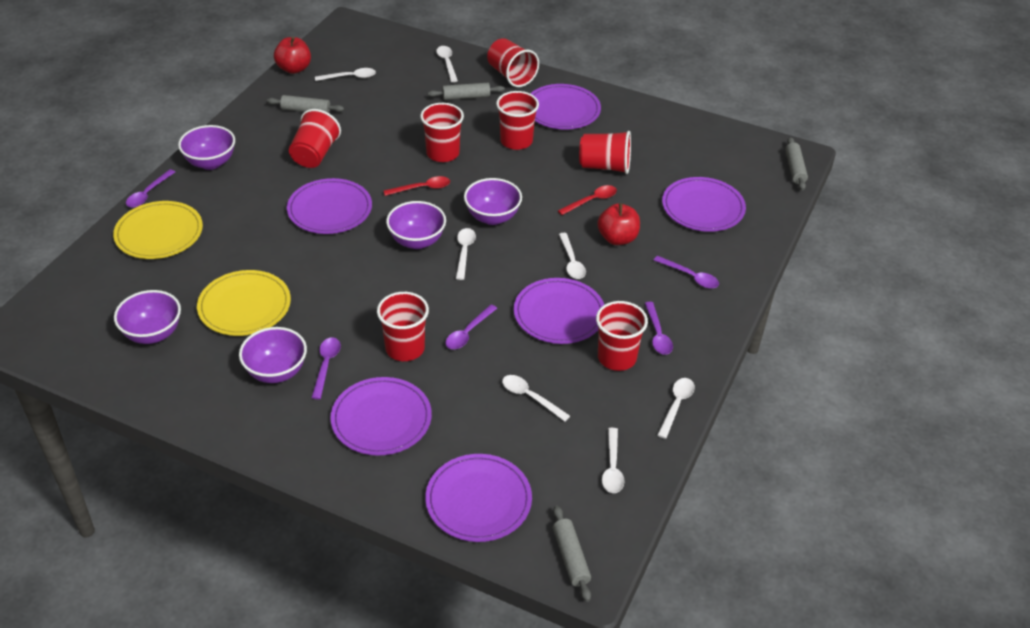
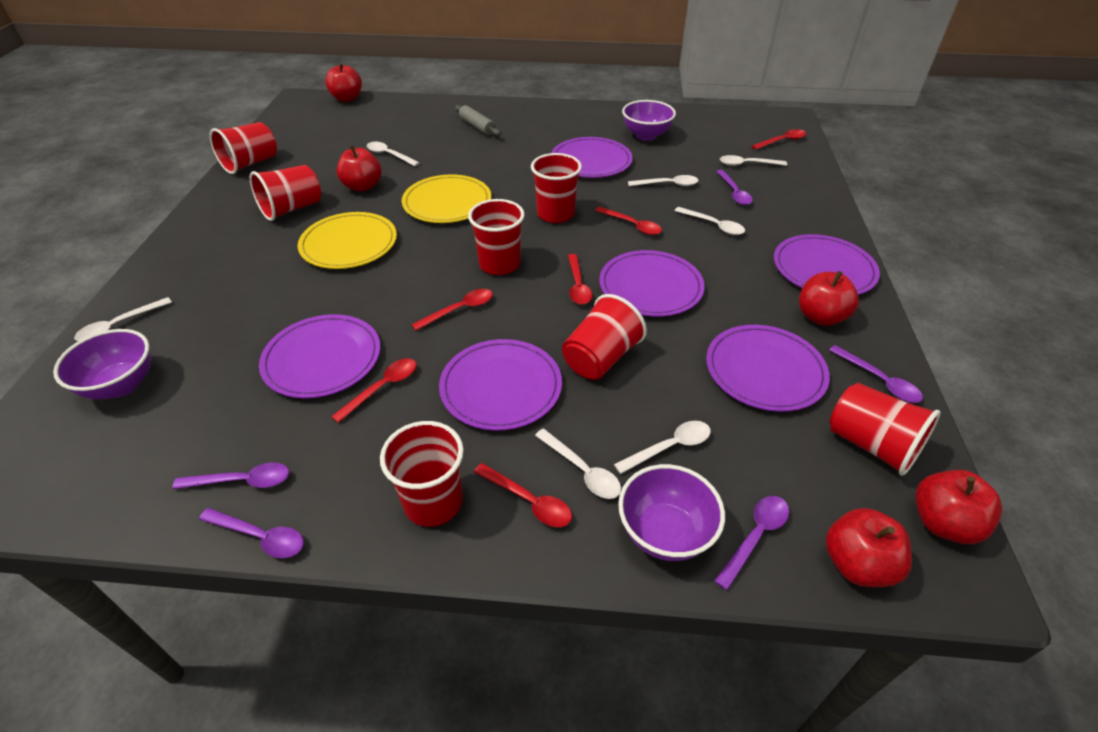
grey rolling pin: 4 -> 1
purple bowl: 5 -> 3
red apple: 2 -> 5
red spoon: 2 -> 6

